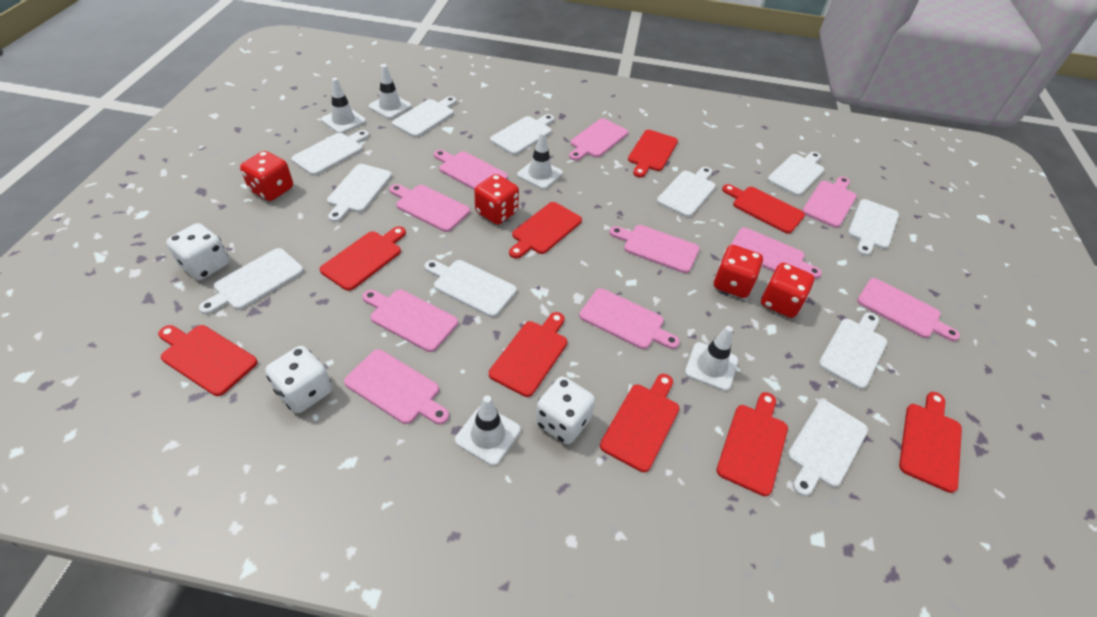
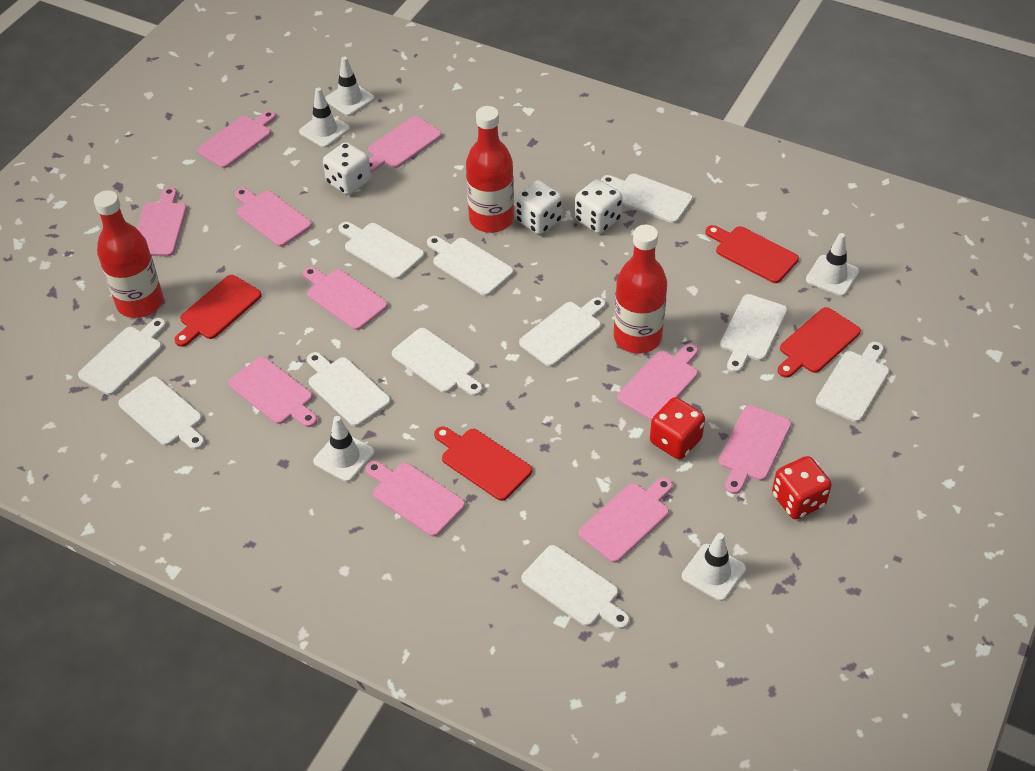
red bottle: 0 -> 3
red cutting board: 9 -> 4
red dice: 4 -> 2

